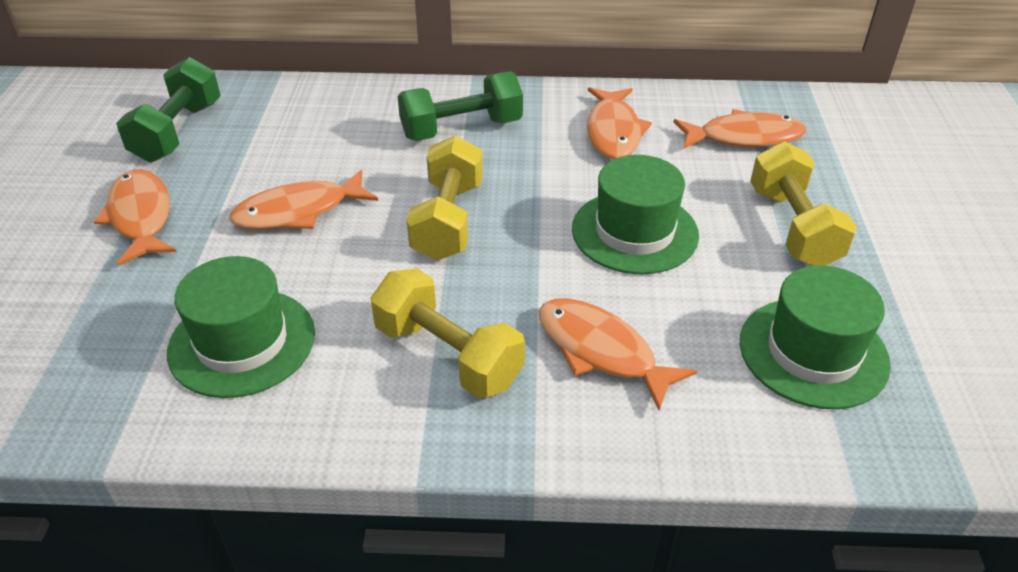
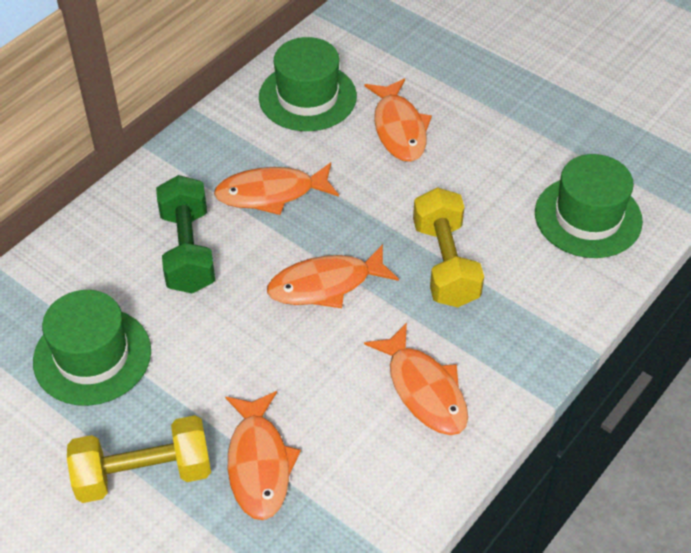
green dumbbell: 2 -> 1
yellow dumbbell: 3 -> 2

